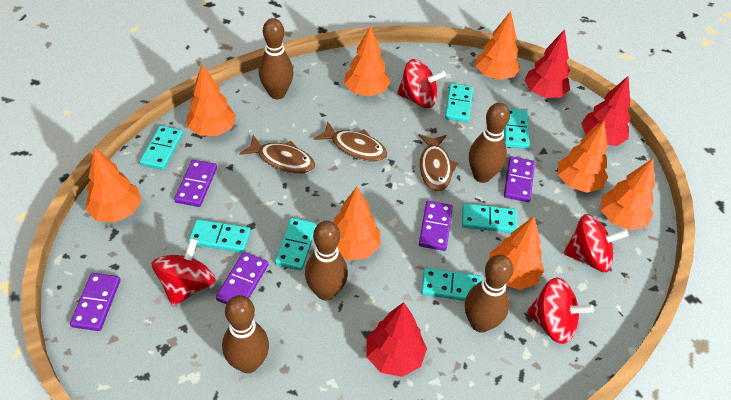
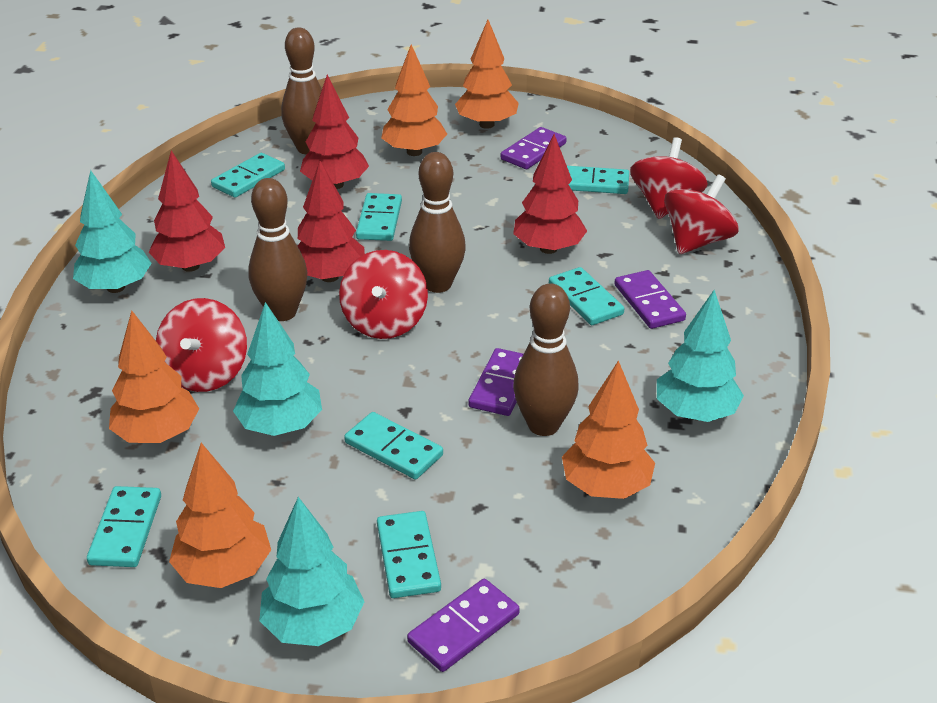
brown bowling pin: 5 -> 4
brown fish: 3 -> 0
orange tree: 8 -> 5
purple domino: 5 -> 4
red tree: 3 -> 4
turquoise tree: 0 -> 4

